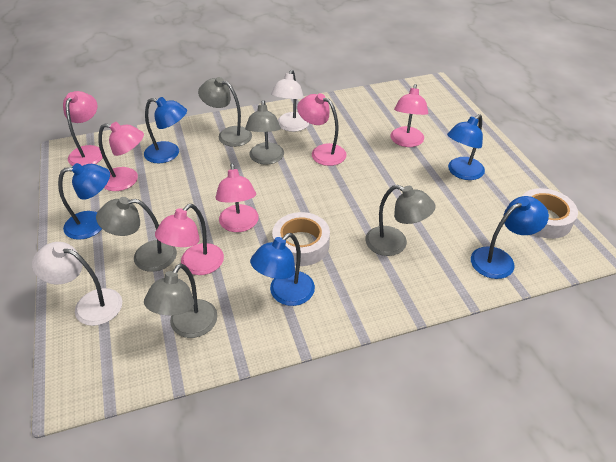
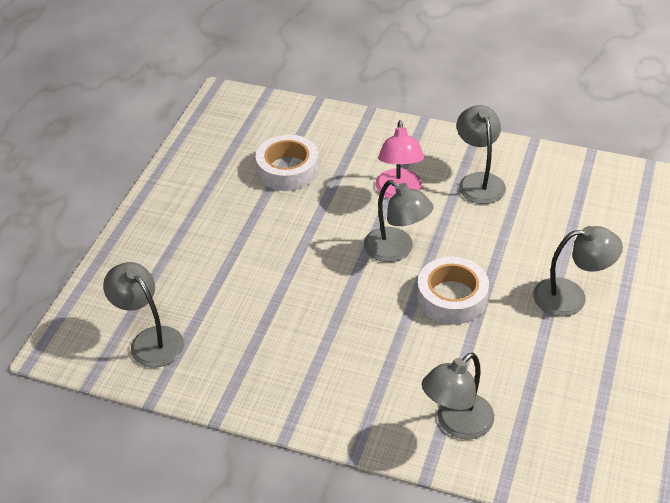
blue lamp: 5 -> 0
pink lamp: 6 -> 1
white lamp: 2 -> 0

